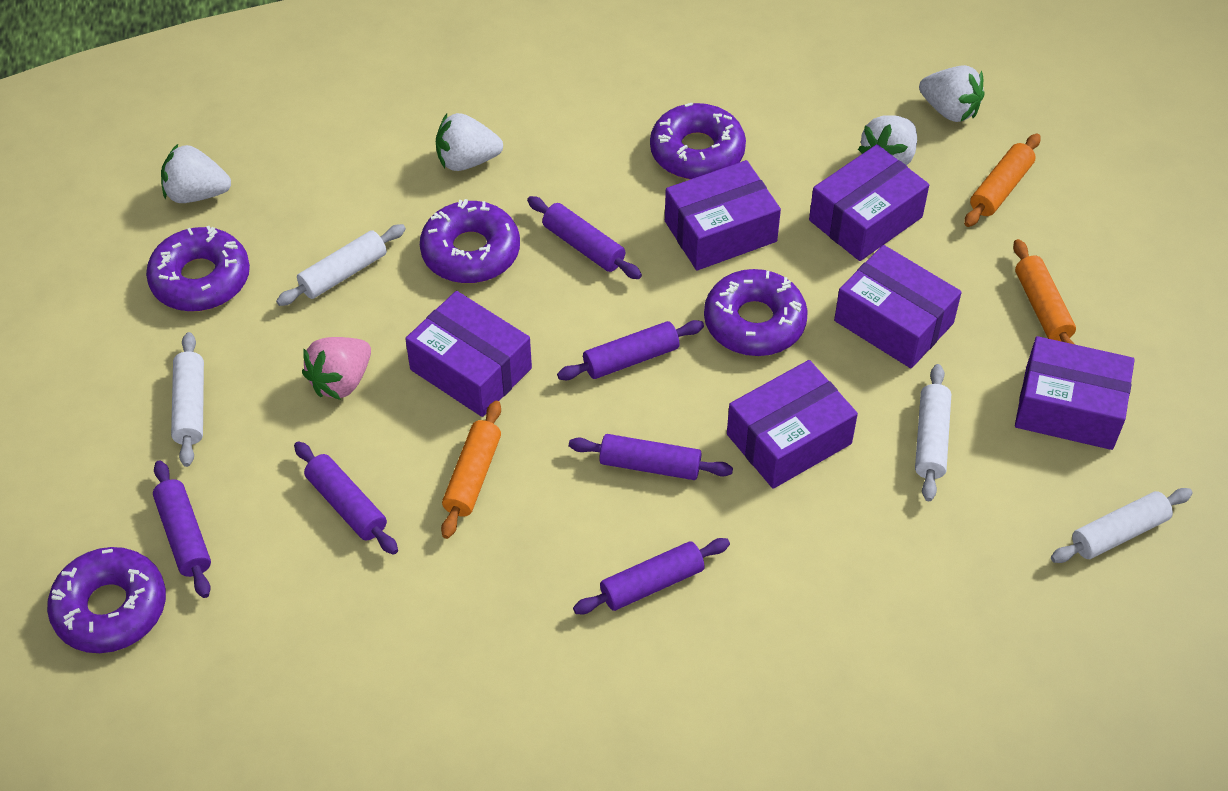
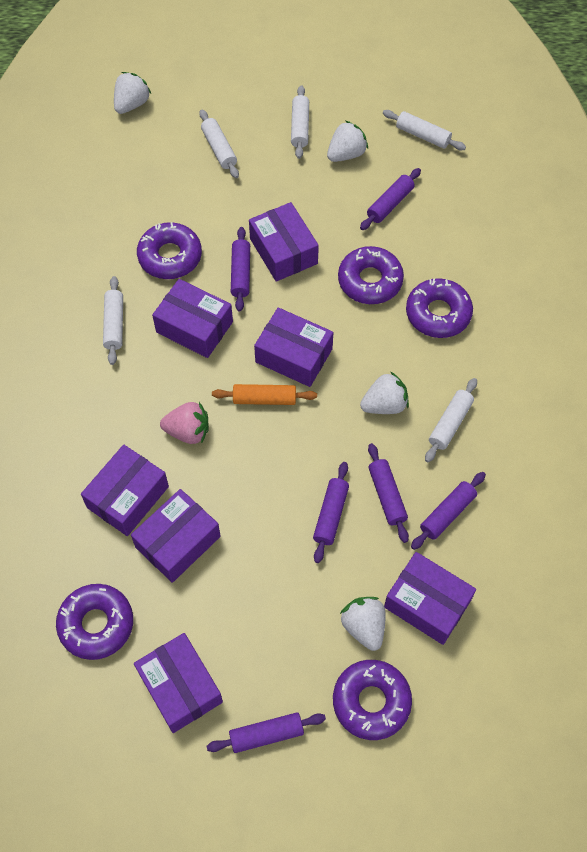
orange rolling pin: 3 -> 1
purple box: 6 -> 7
white rolling pin: 4 -> 5

